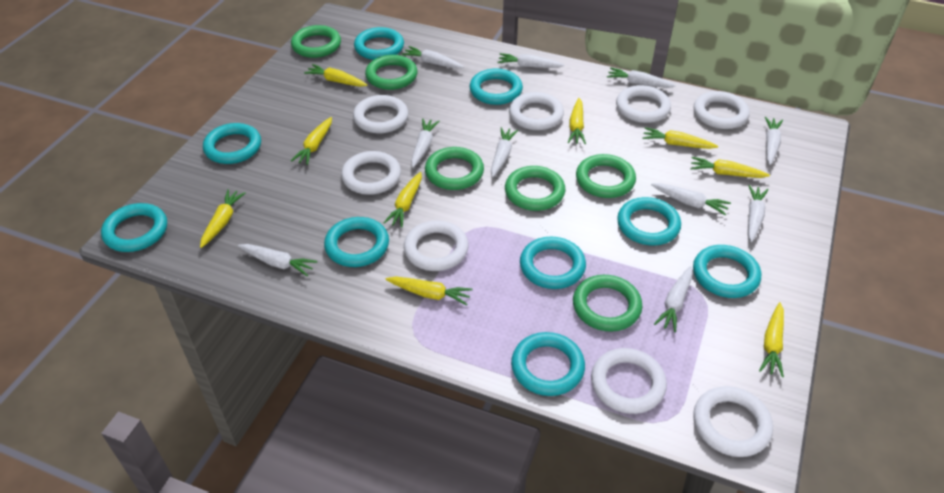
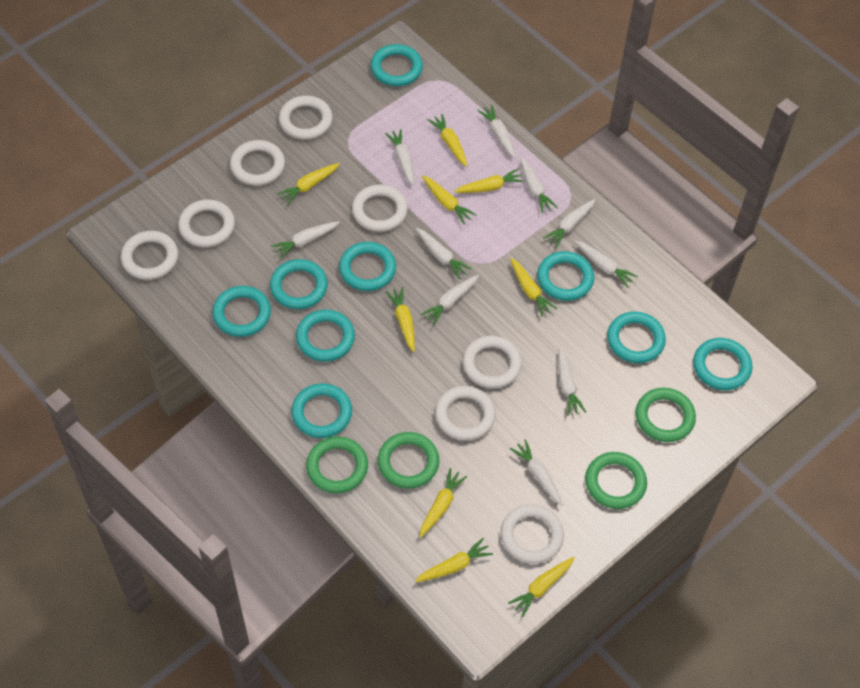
green ring: 6 -> 4

